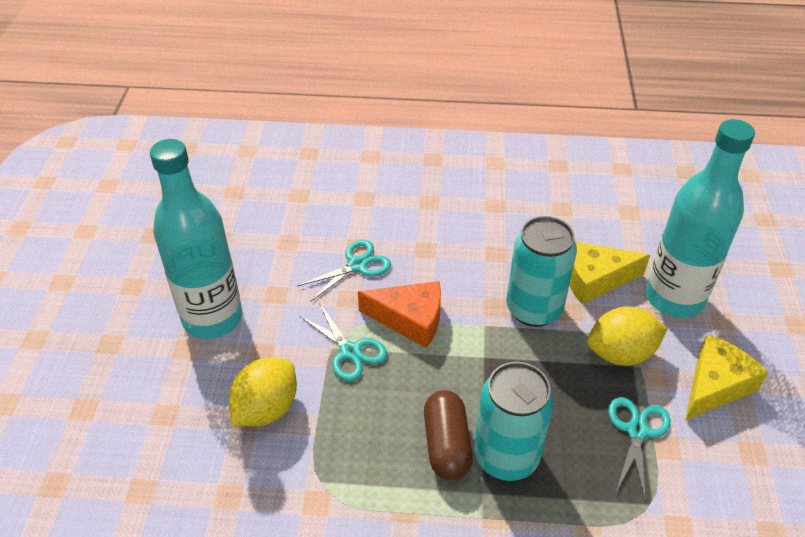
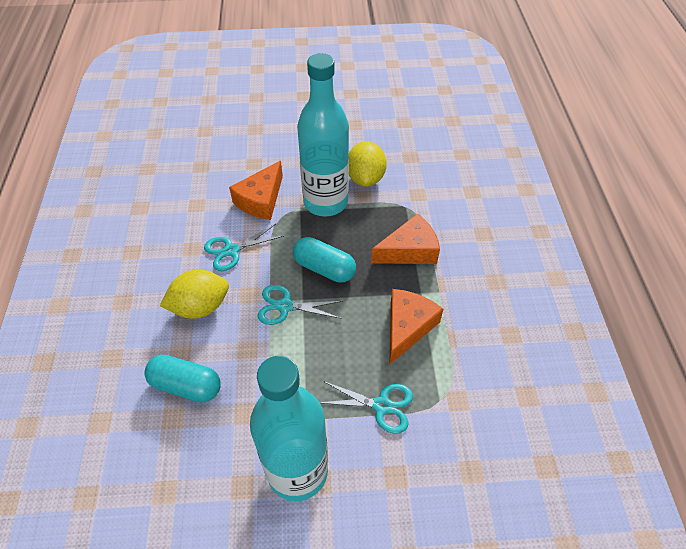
brown capsule: 1 -> 0
orange cheese: 1 -> 3
turquoise can: 2 -> 0
turquoise capsule: 0 -> 2
yellow cheese: 2 -> 0

